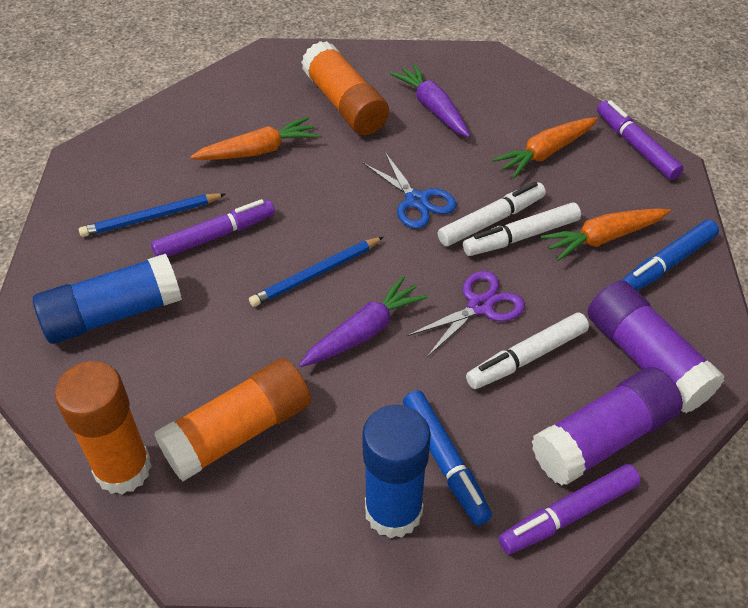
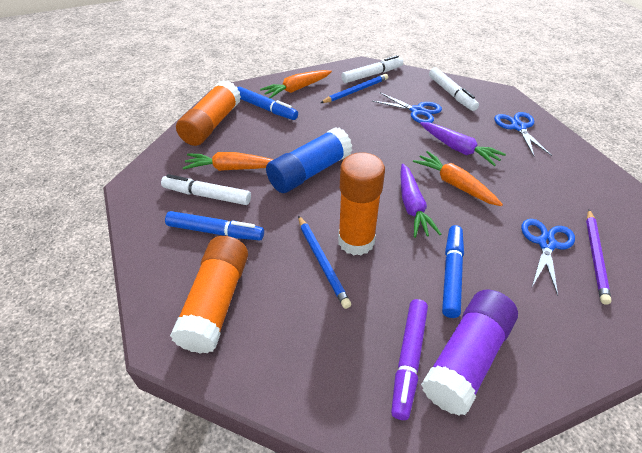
blue glue stick: 2 -> 1
blue marker: 2 -> 3
blue scissors: 1 -> 3
purple glue stick: 2 -> 1
purple marker: 3 -> 1
purple pencil: 0 -> 1
purple scissors: 1 -> 0

